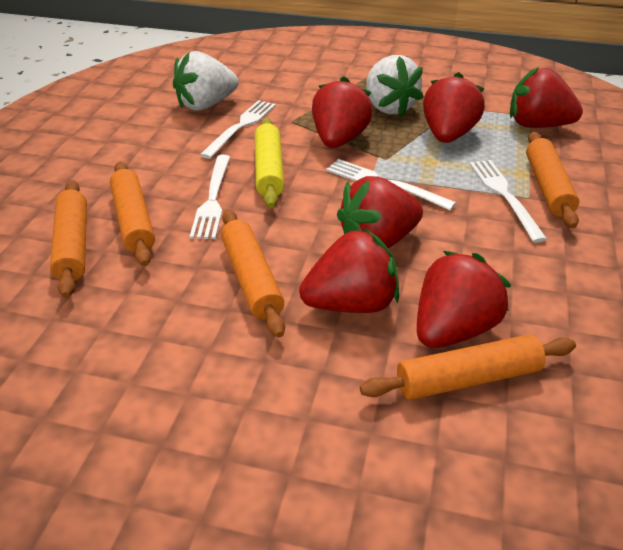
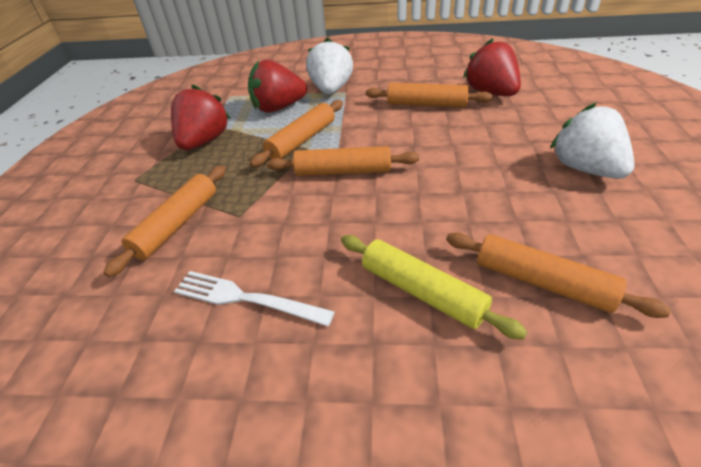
red strawberry: 6 -> 3
white fork: 4 -> 1

